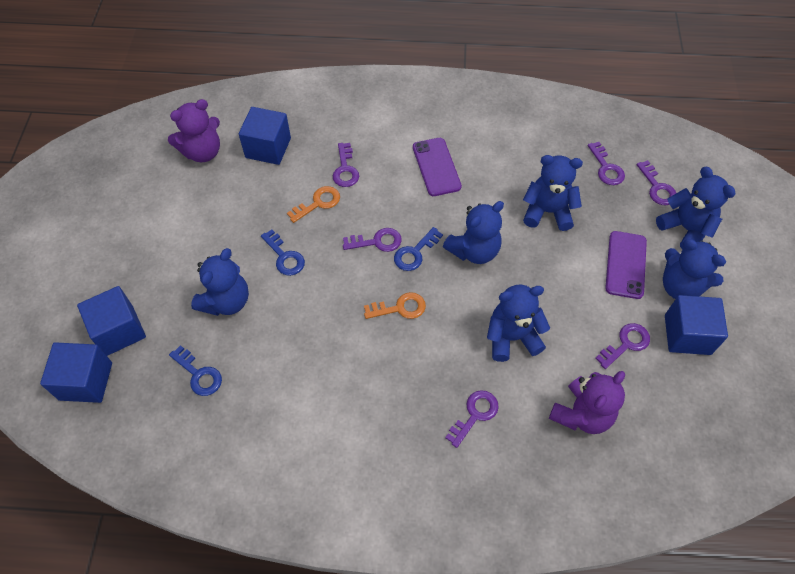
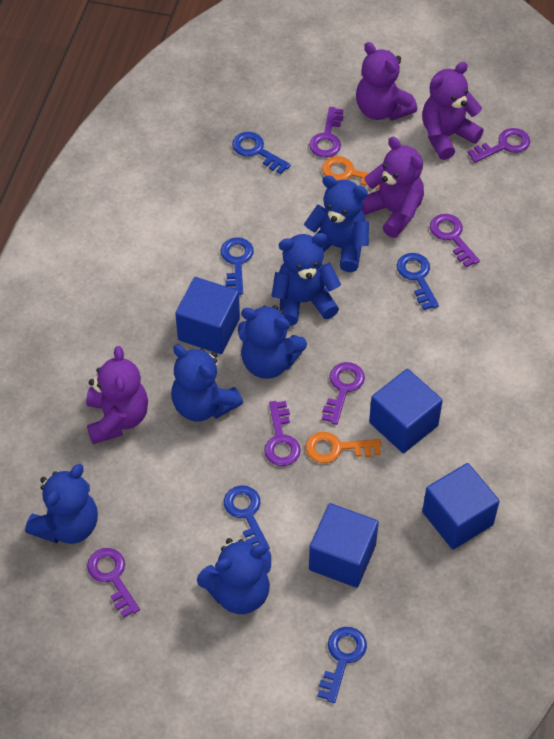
blue key: 3 -> 5
purple phone: 2 -> 0
purple teddy bear: 2 -> 4

